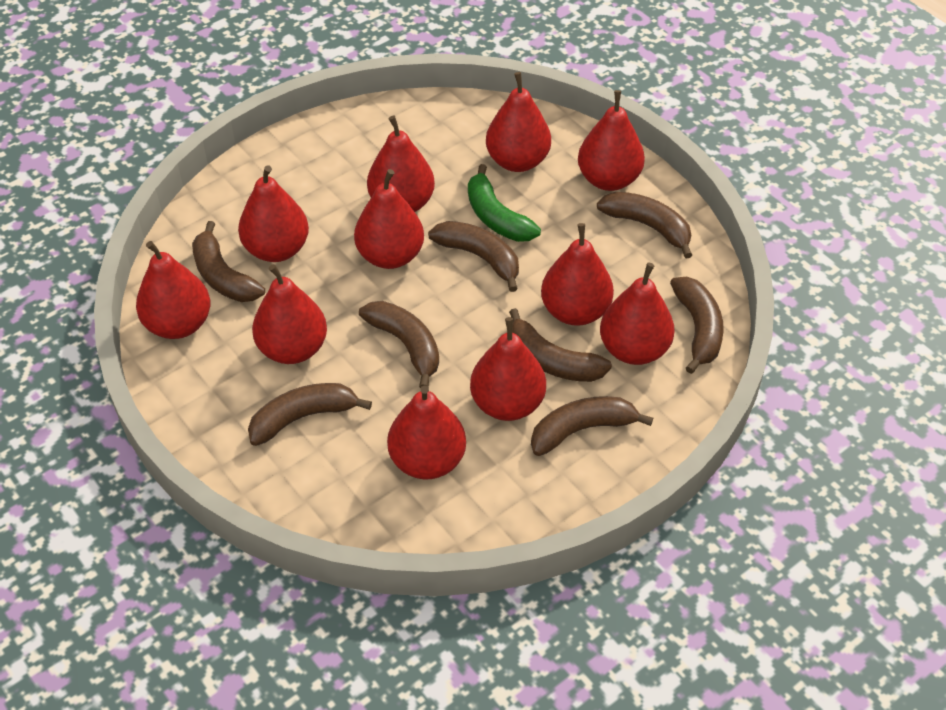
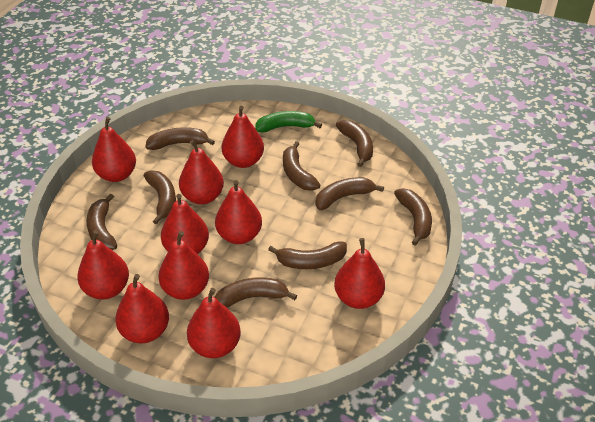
brown banana: 8 -> 9
red pear: 11 -> 10

